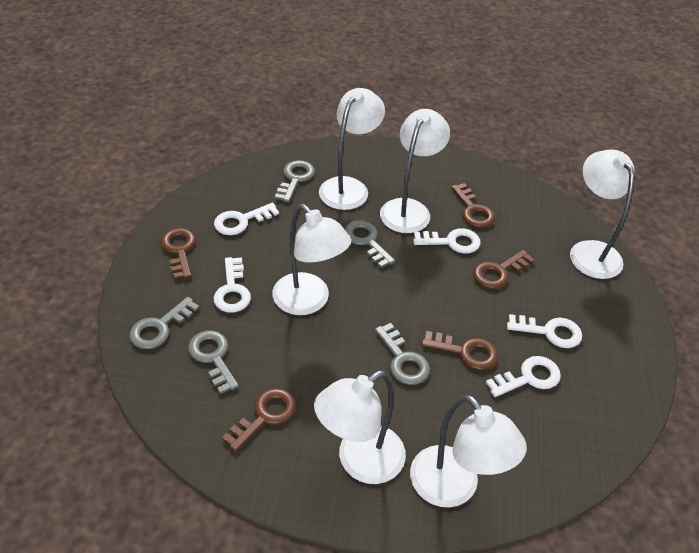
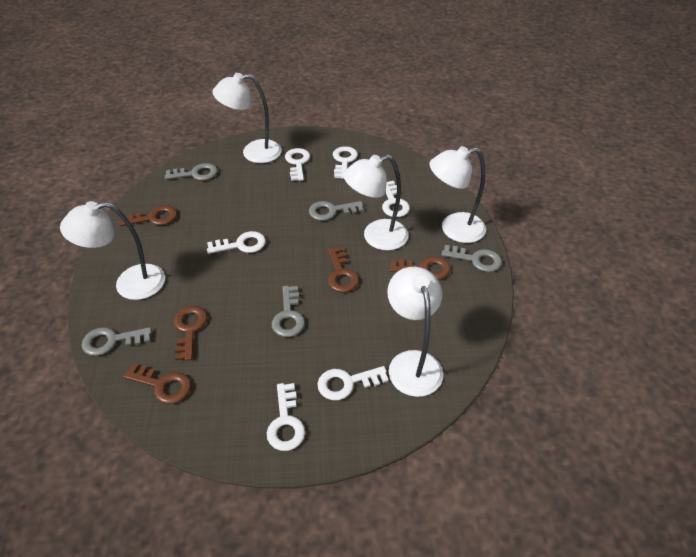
white key: 5 -> 6
white lamp: 6 -> 5

